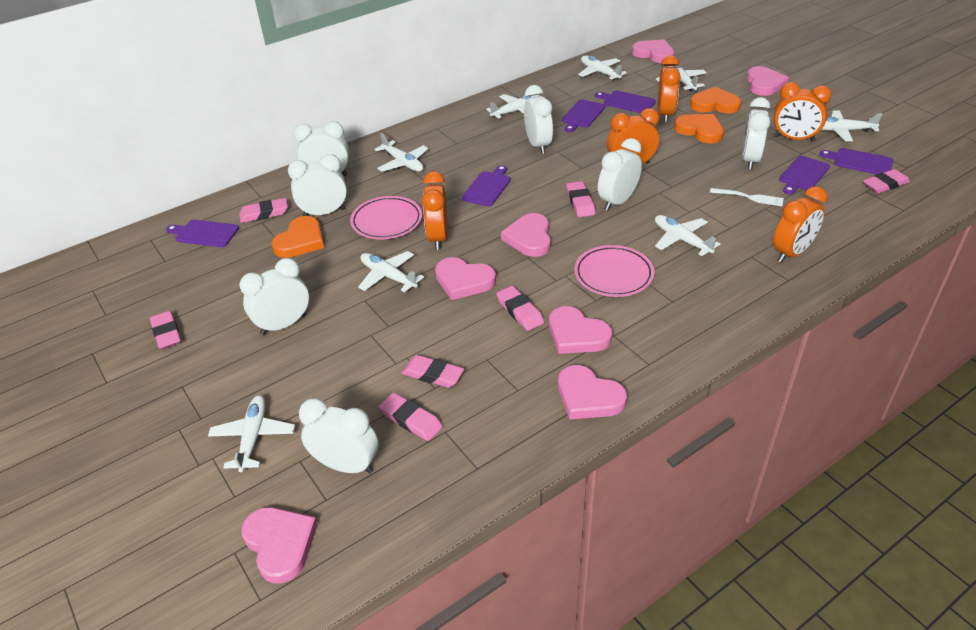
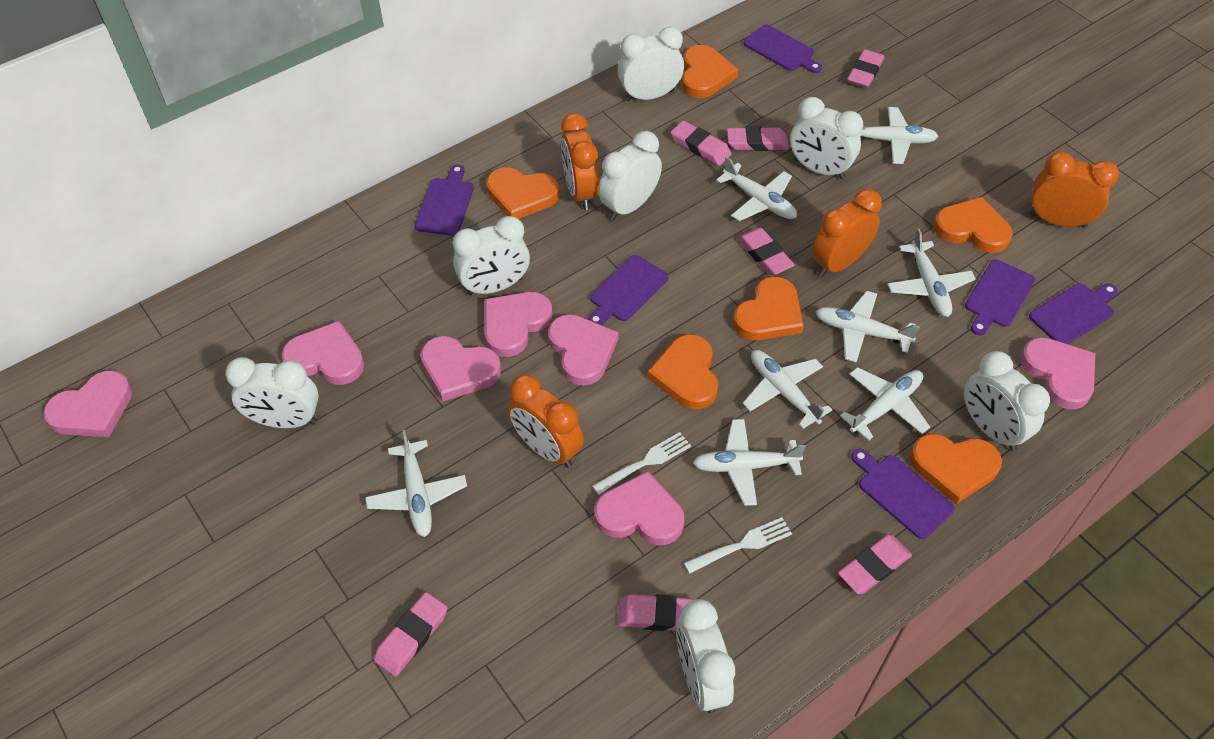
orange clock: 5 -> 4
orange heart: 3 -> 6
pink plate: 2 -> 0
white fork: 1 -> 2

